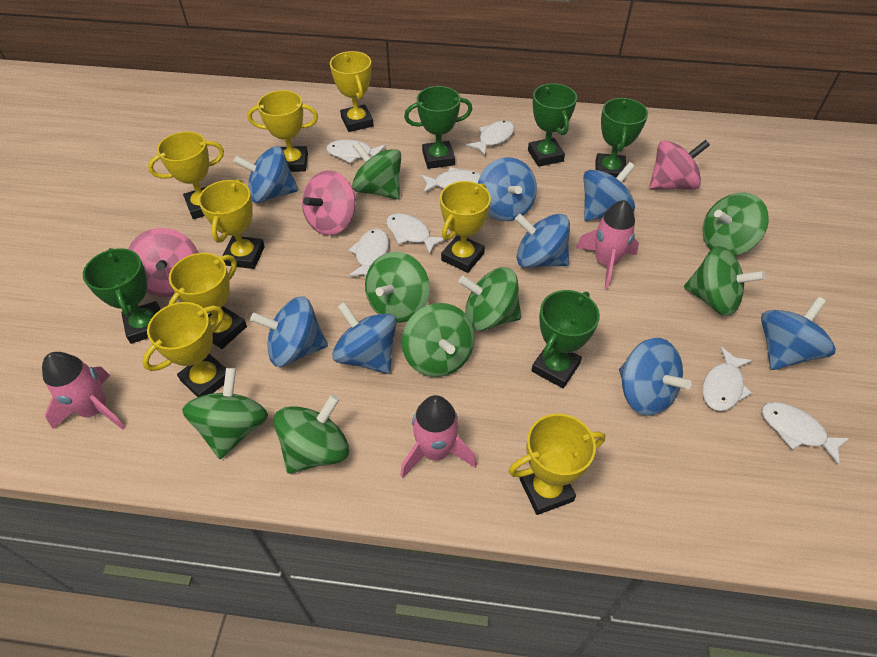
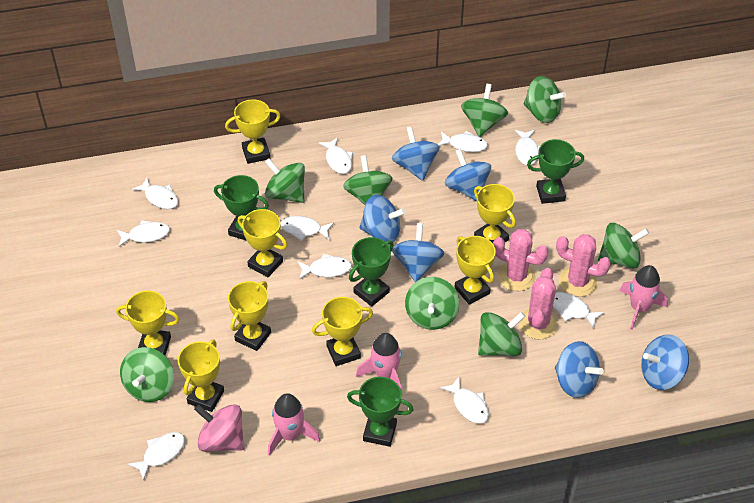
blue spinning top: 8 -> 6
green trophy: 5 -> 4
pink cactus: 0 -> 3
pink spinning top: 3 -> 1
white fish: 7 -> 10

